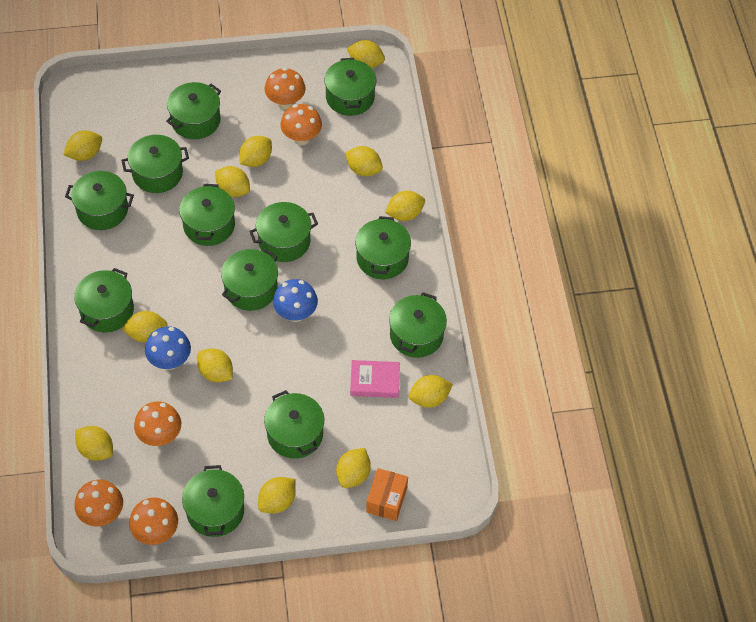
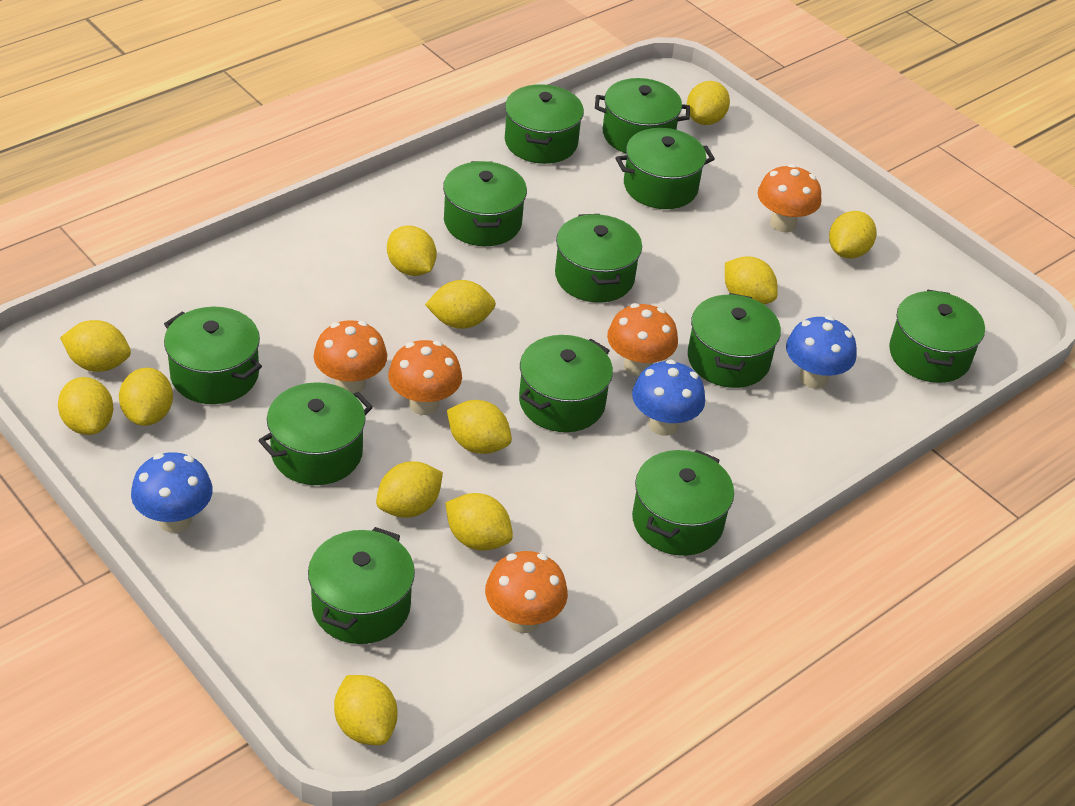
blue mushroom: 2 -> 3
orange box: 1 -> 0
pink book: 1 -> 0

